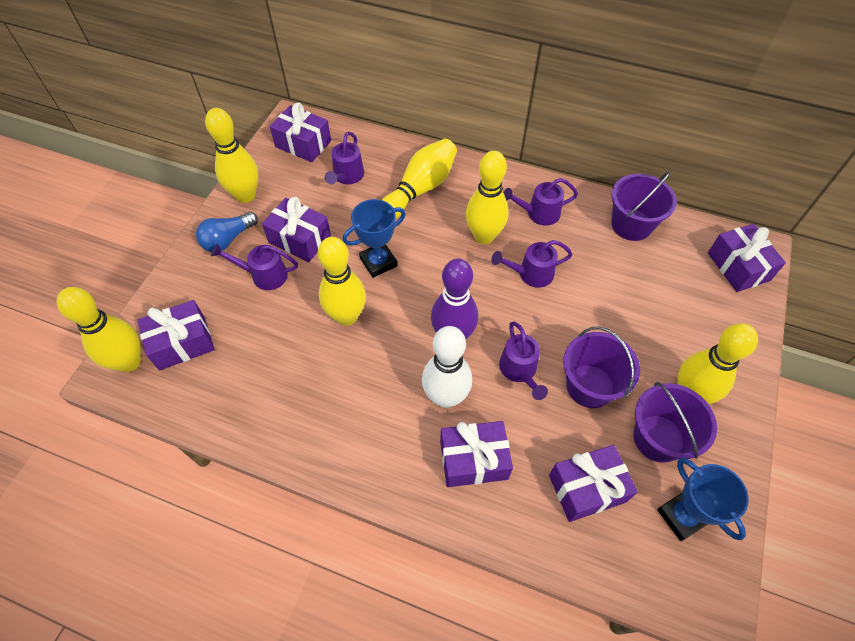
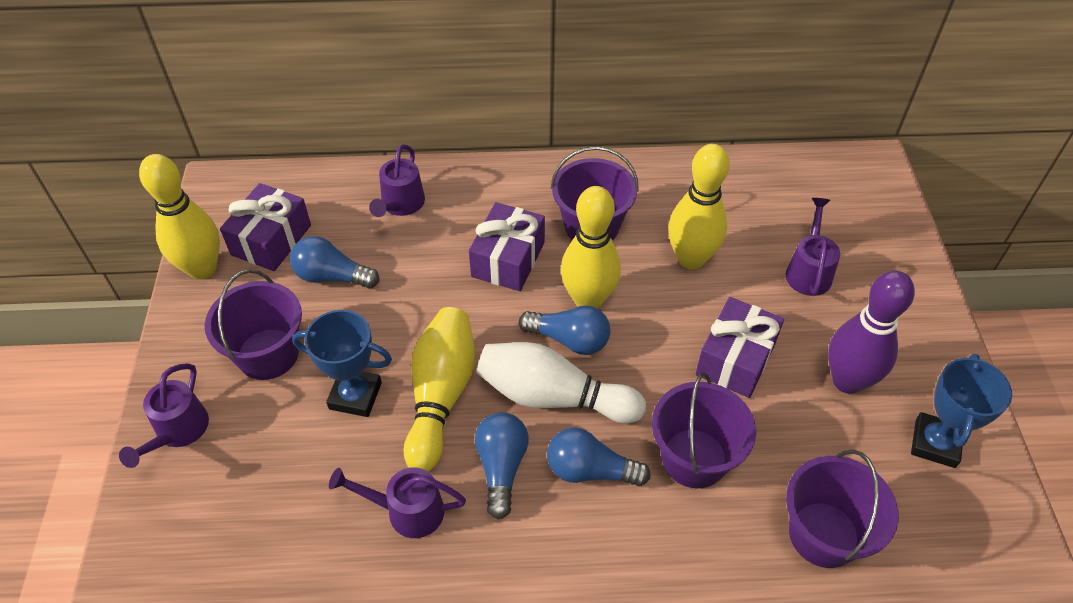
blue light bulb: 1 -> 4
purple bucket: 3 -> 4
purple gift: 6 -> 3
purple watering can: 5 -> 4
yellow bowling pin: 6 -> 4

